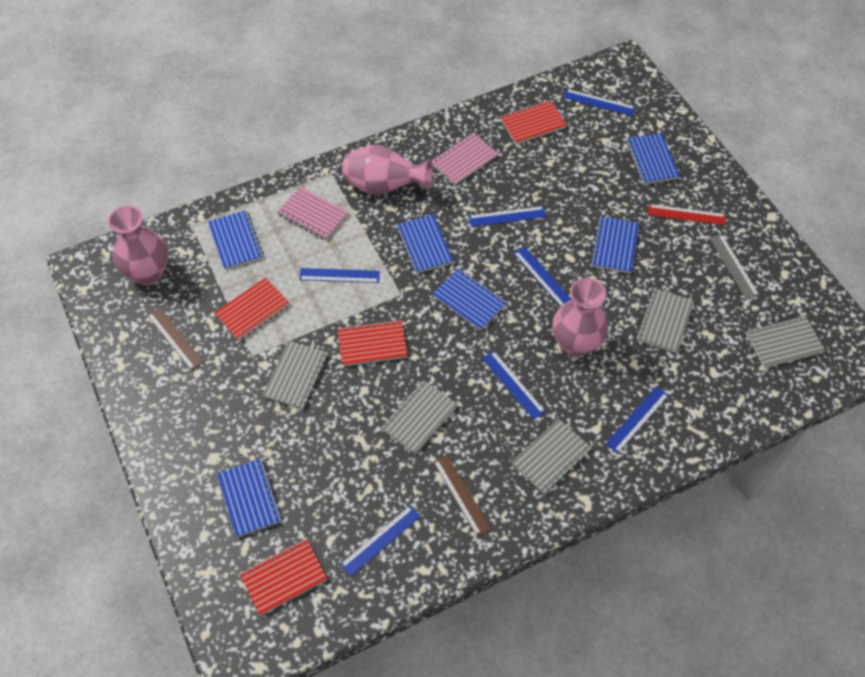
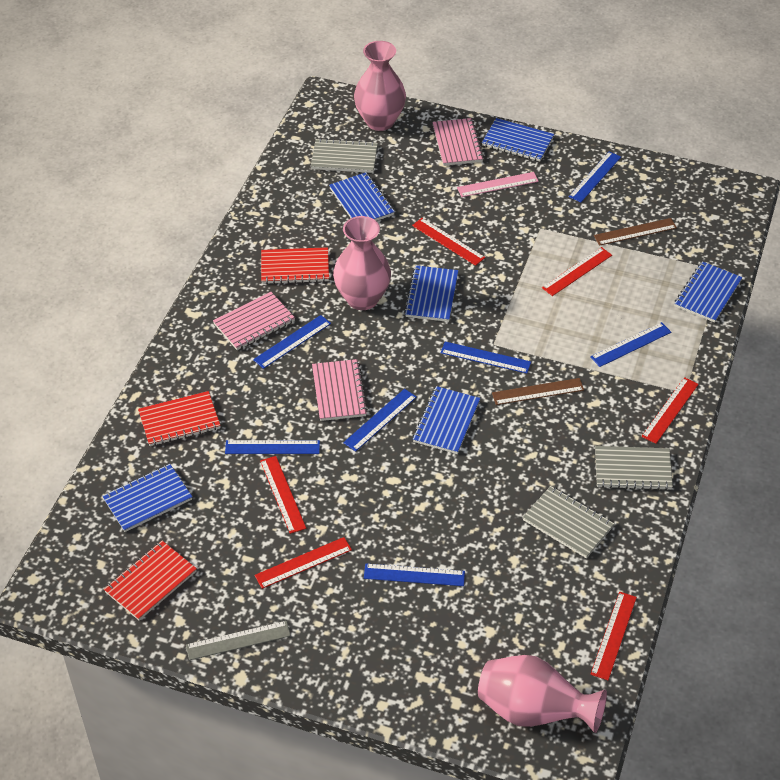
grey notebook: 5 -> 3
pink notebook: 2 -> 3
pink ruler: 0 -> 1
red notebook: 4 -> 3
red ruler: 1 -> 6

